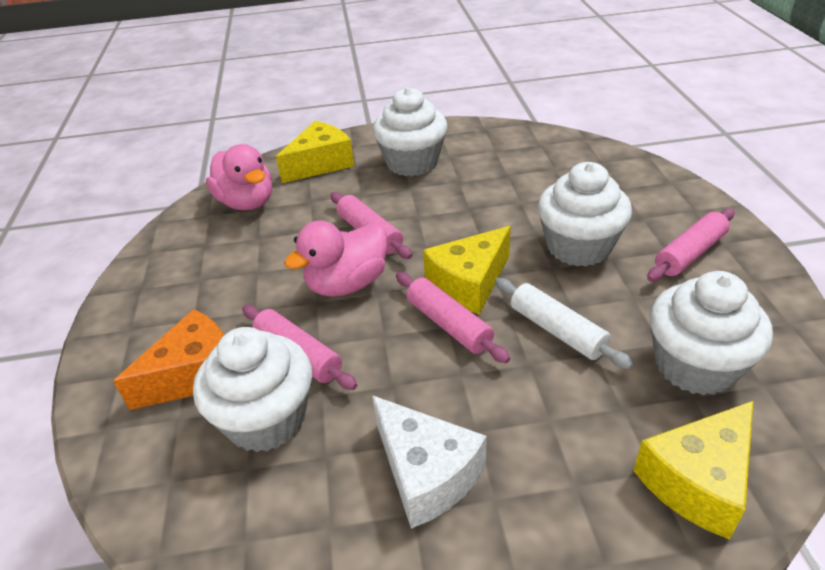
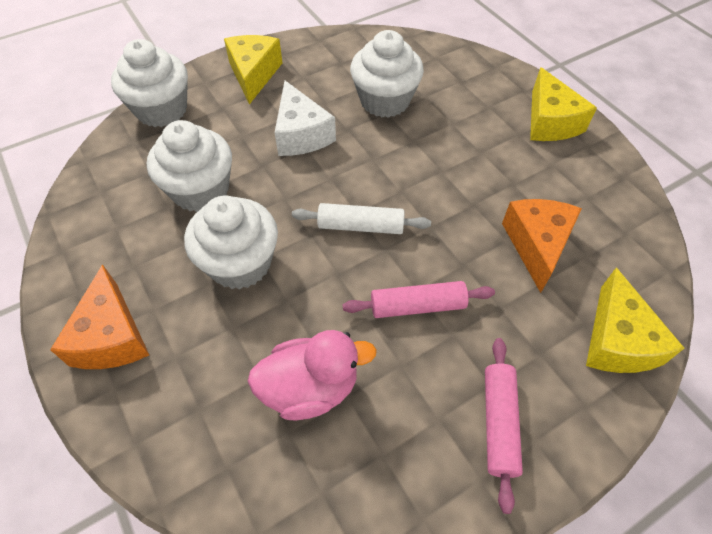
orange cheese: 1 -> 2
pink duck: 2 -> 1
pink rolling pin: 4 -> 2

